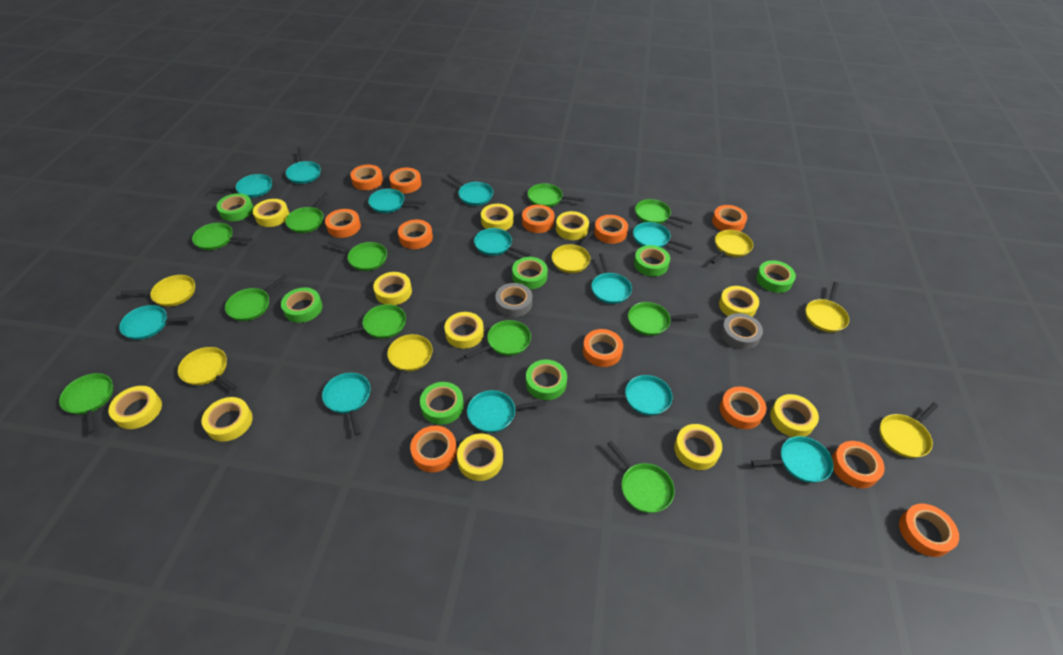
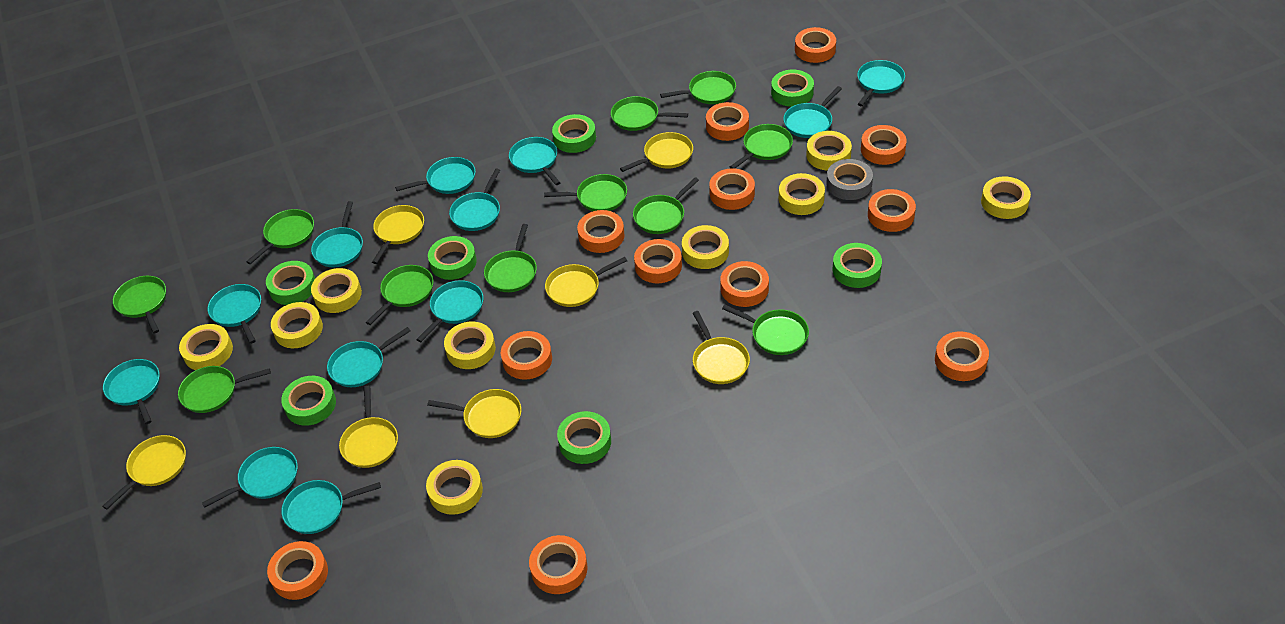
grey tape: 2 -> 1
yellow tape: 11 -> 9

